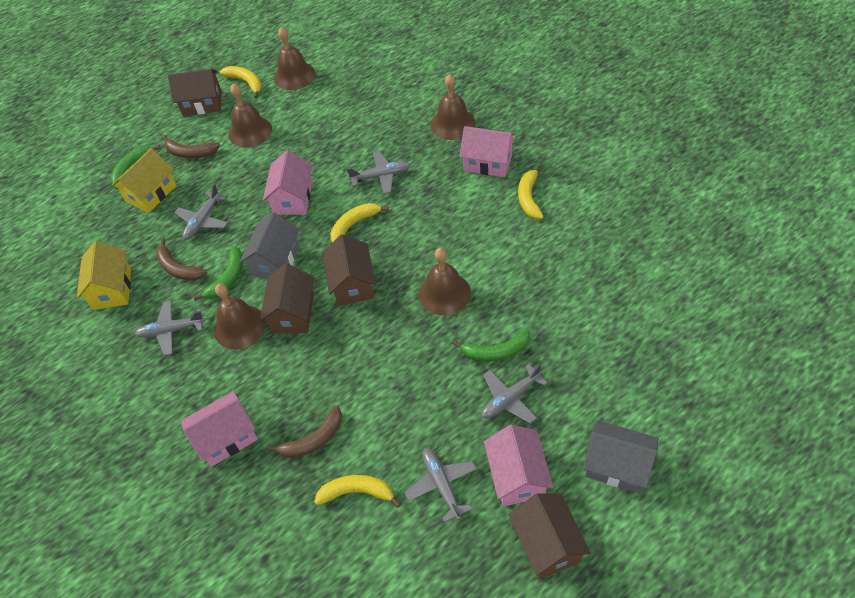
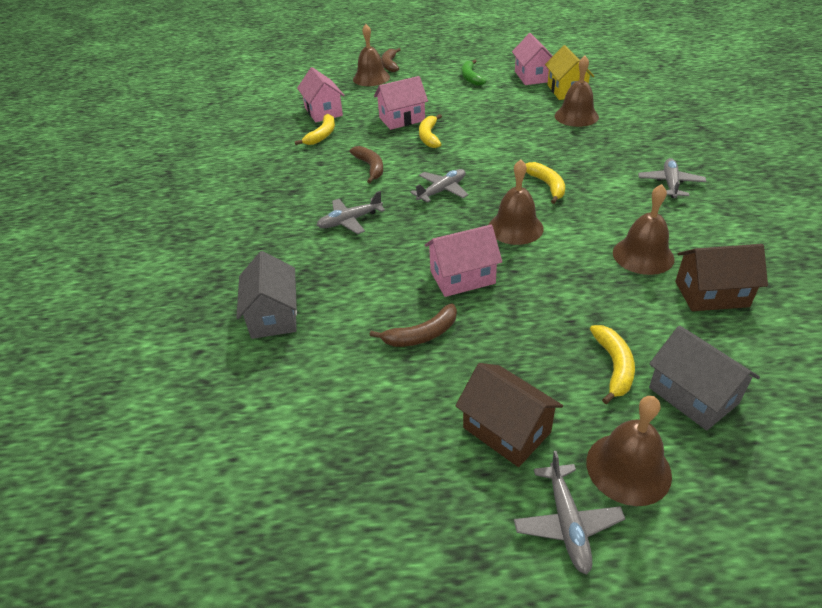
brown house: 4 -> 2
green banana: 3 -> 1
grey plane: 5 -> 4
yellow house: 2 -> 1

